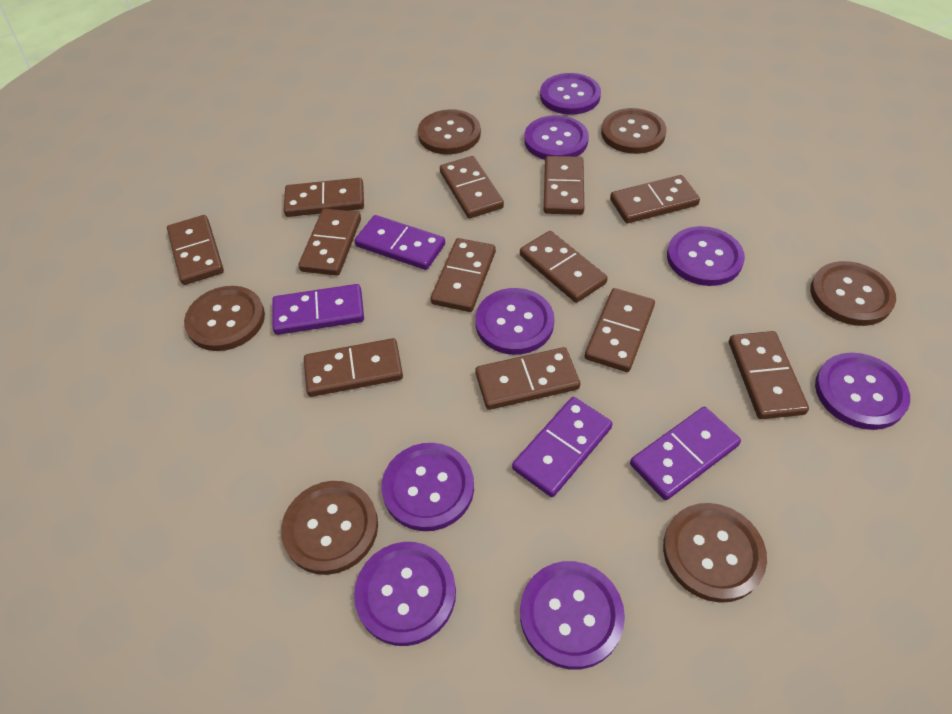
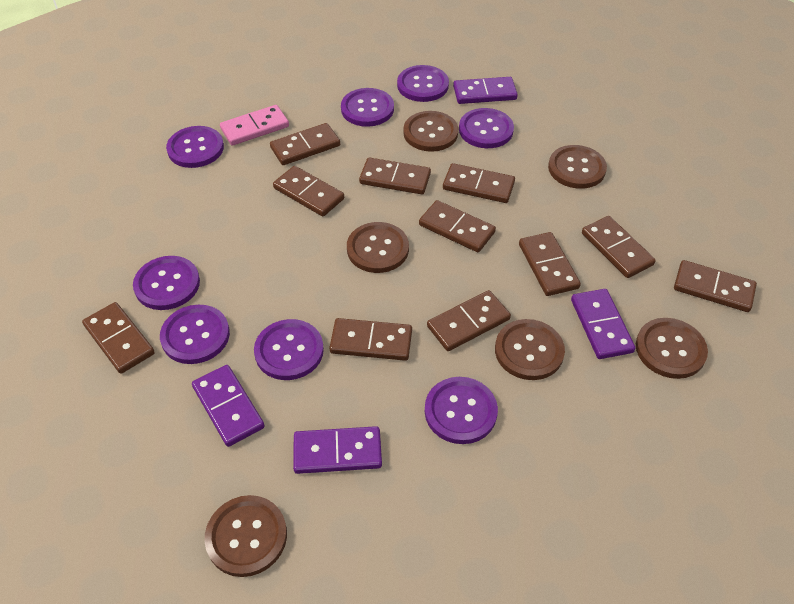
brown domino: 12 -> 11
pink domino: 0 -> 1

